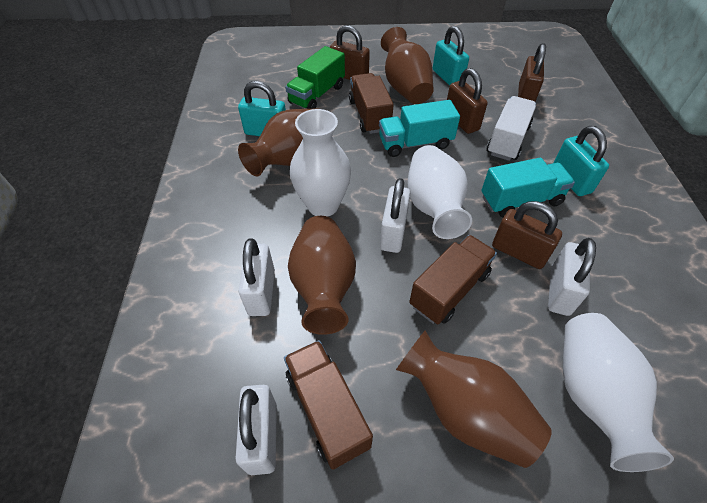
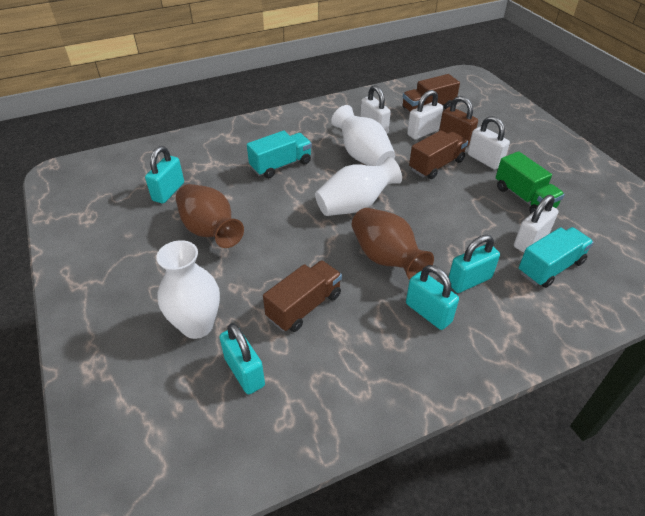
brown padlock: 4 -> 1
brown vase: 4 -> 2
turquoise padlock: 3 -> 4
white truck: 1 -> 0

